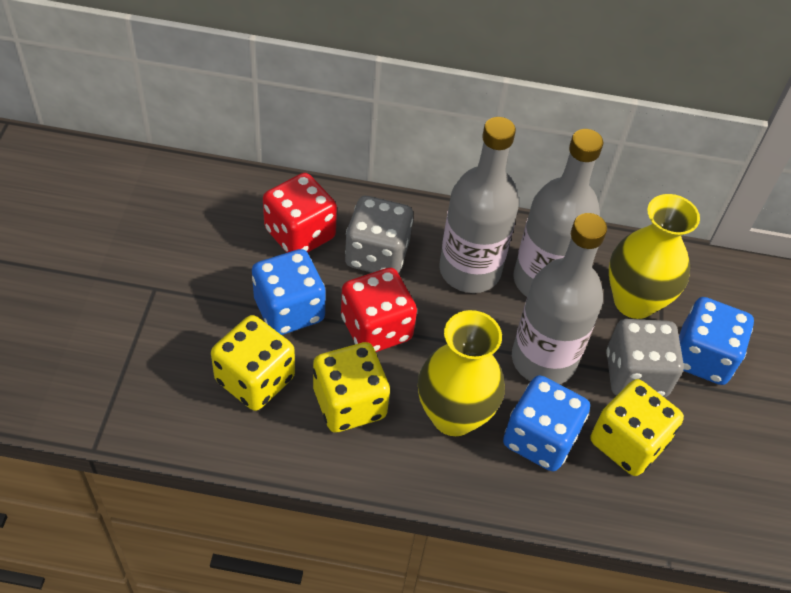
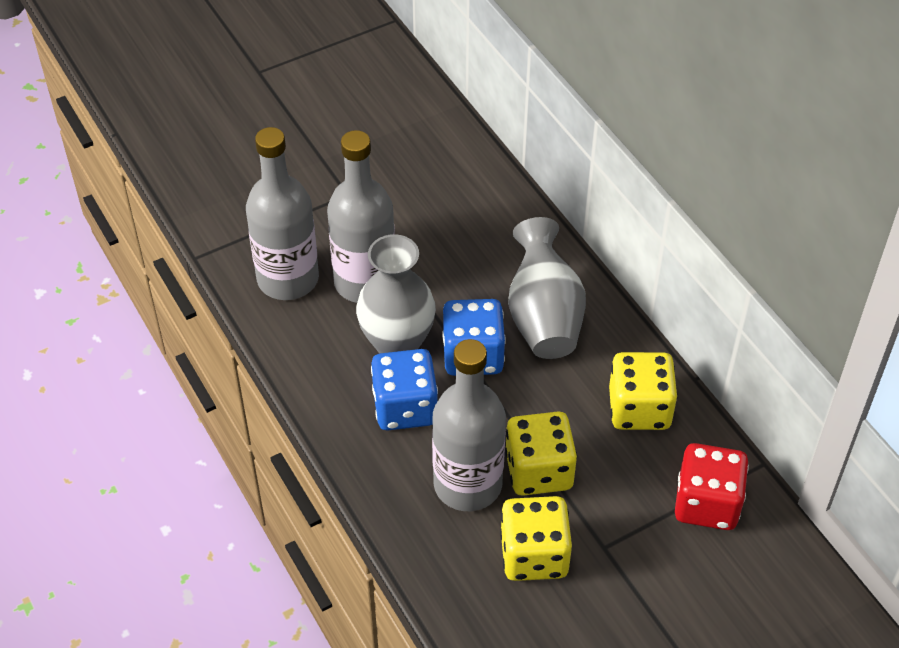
blue dice: 3 -> 2
grey dice: 2 -> 0
grey vase: 0 -> 2
red dice: 2 -> 1
yellow vase: 2 -> 0

